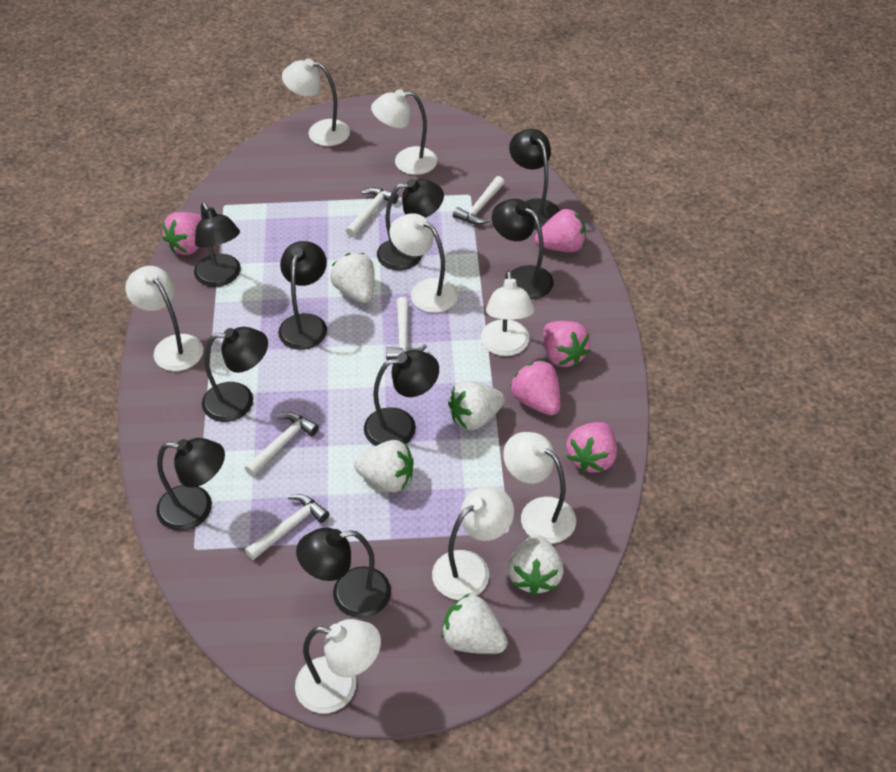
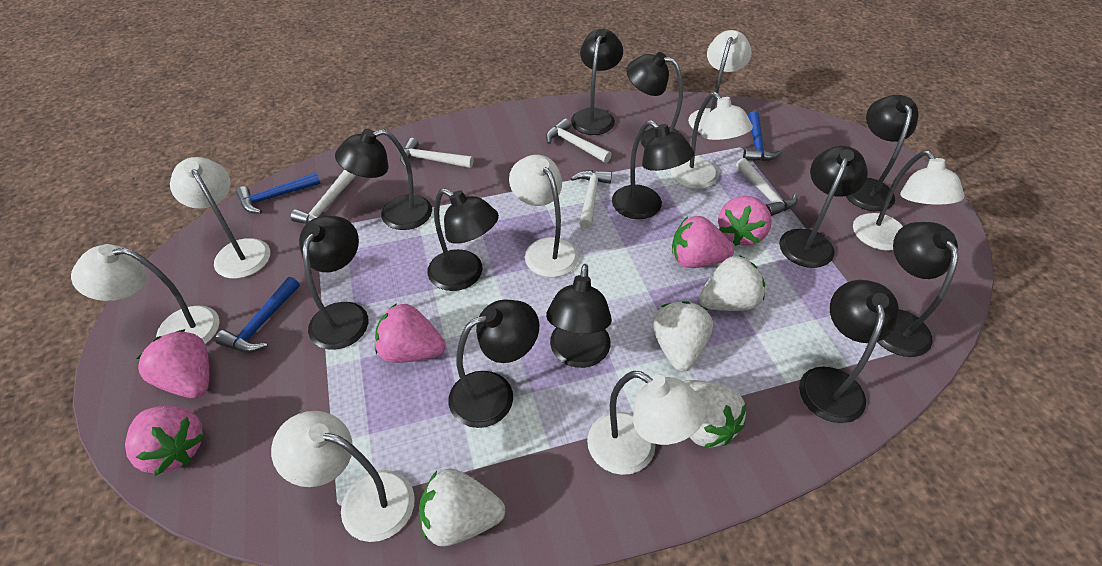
black lamp: 9 -> 12
blue hammer: 0 -> 3
white strawberry: 5 -> 4

